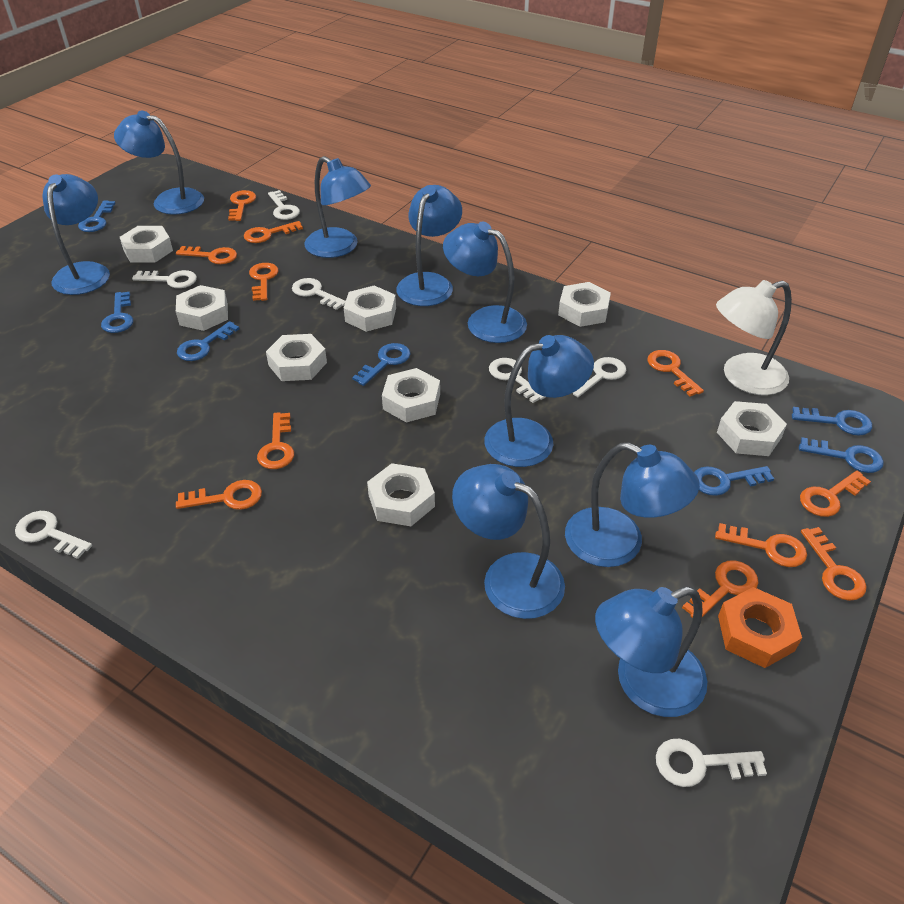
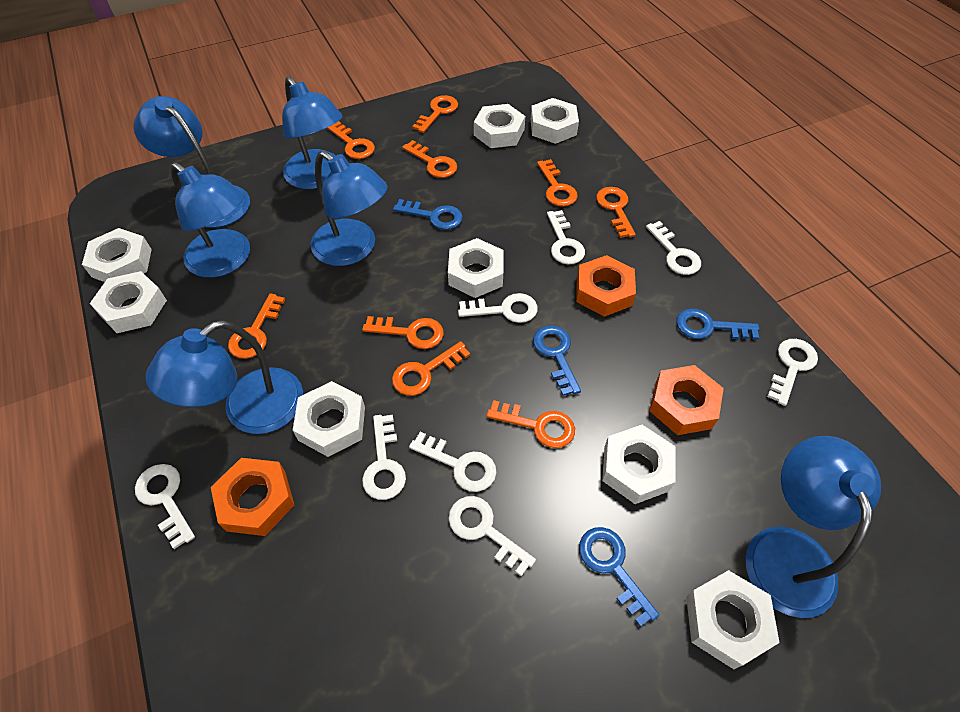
blue key: 7 -> 4
blue lamp: 9 -> 6
orange key: 11 -> 9
orange nut: 1 -> 3
white key: 7 -> 8
white lamp: 1 -> 0

